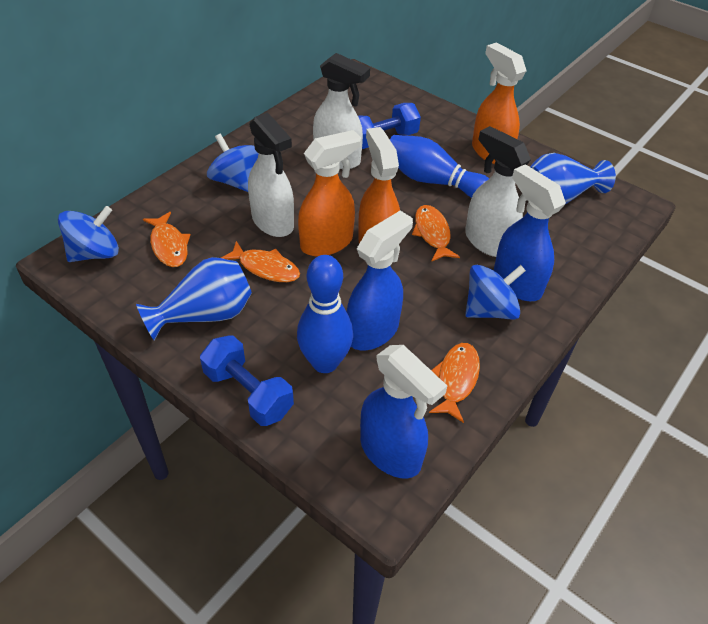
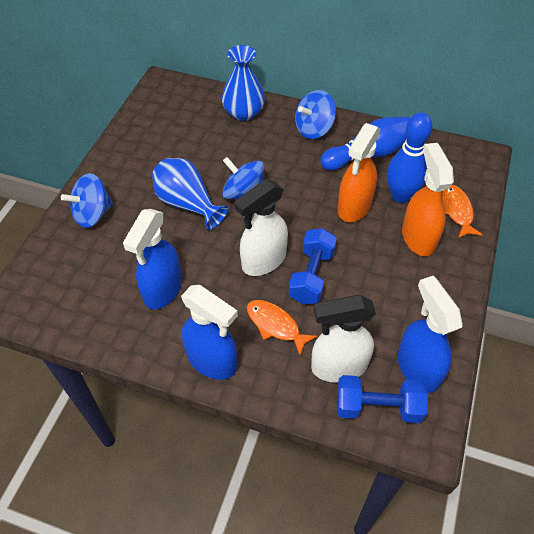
orange fish: 4 -> 2
orange spray bottle: 3 -> 2
white spray bottle: 3 -> 2

